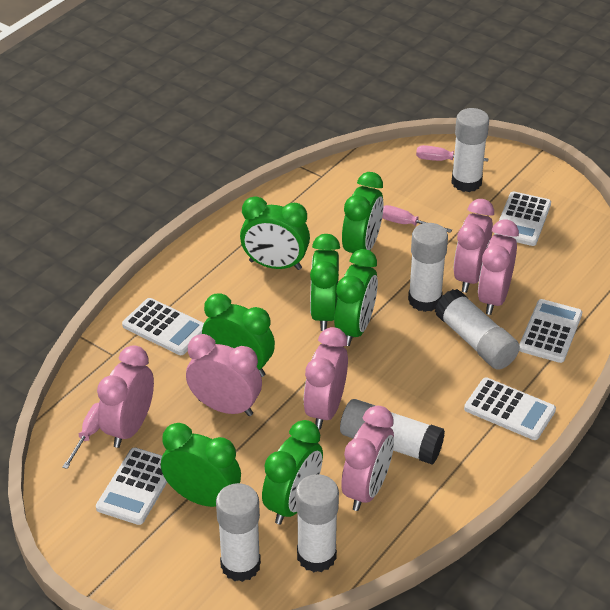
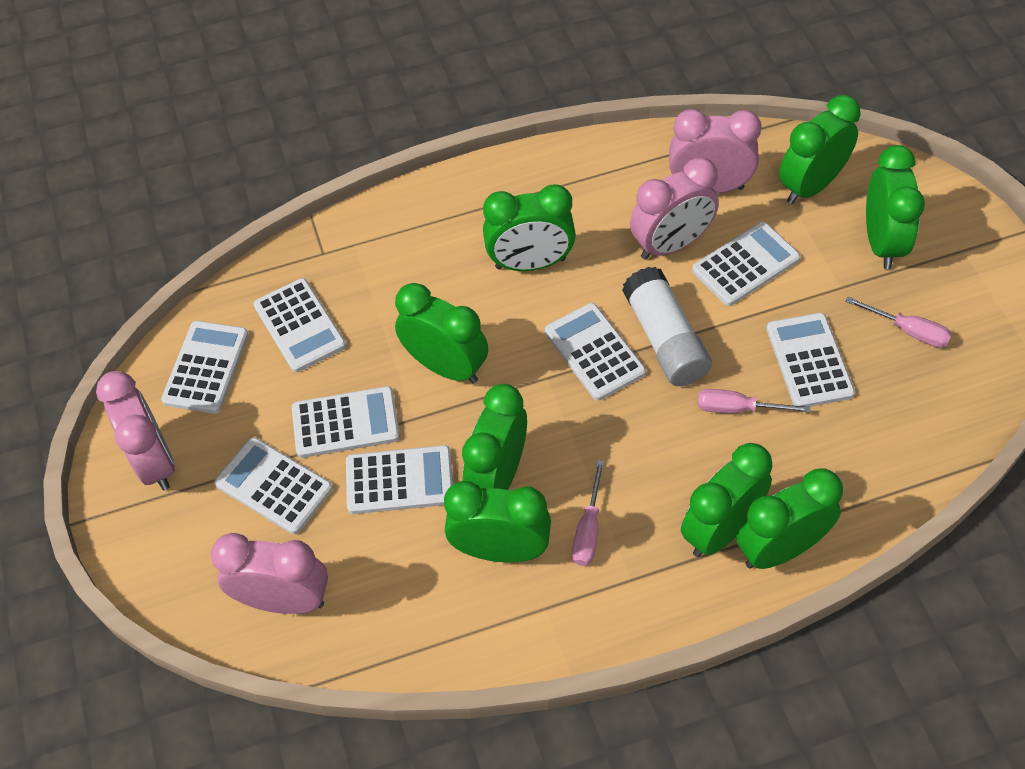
green clock: 7 -> 8
pink clock: 6 -> 4
white calculator: 5 -> 8
white glue stick: 6 -> 1

